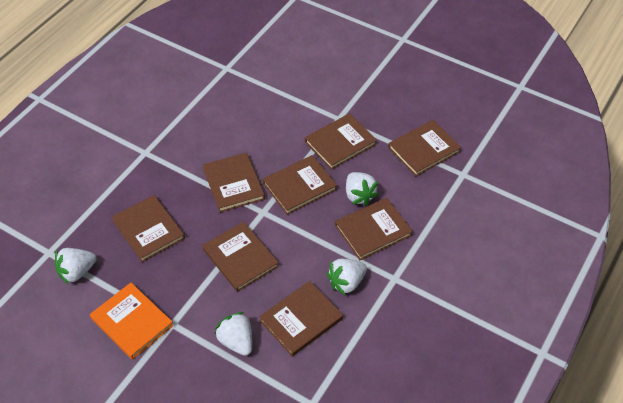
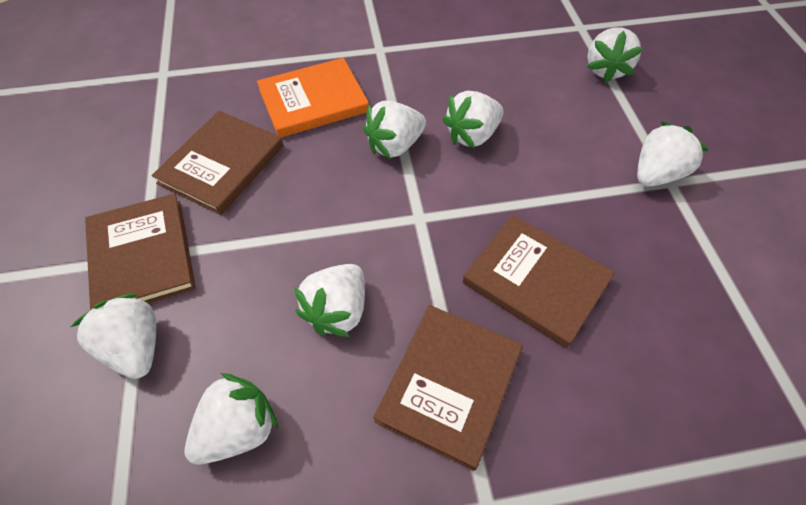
brown book: 8 -> 4
white strawberry: 4 -> 7

